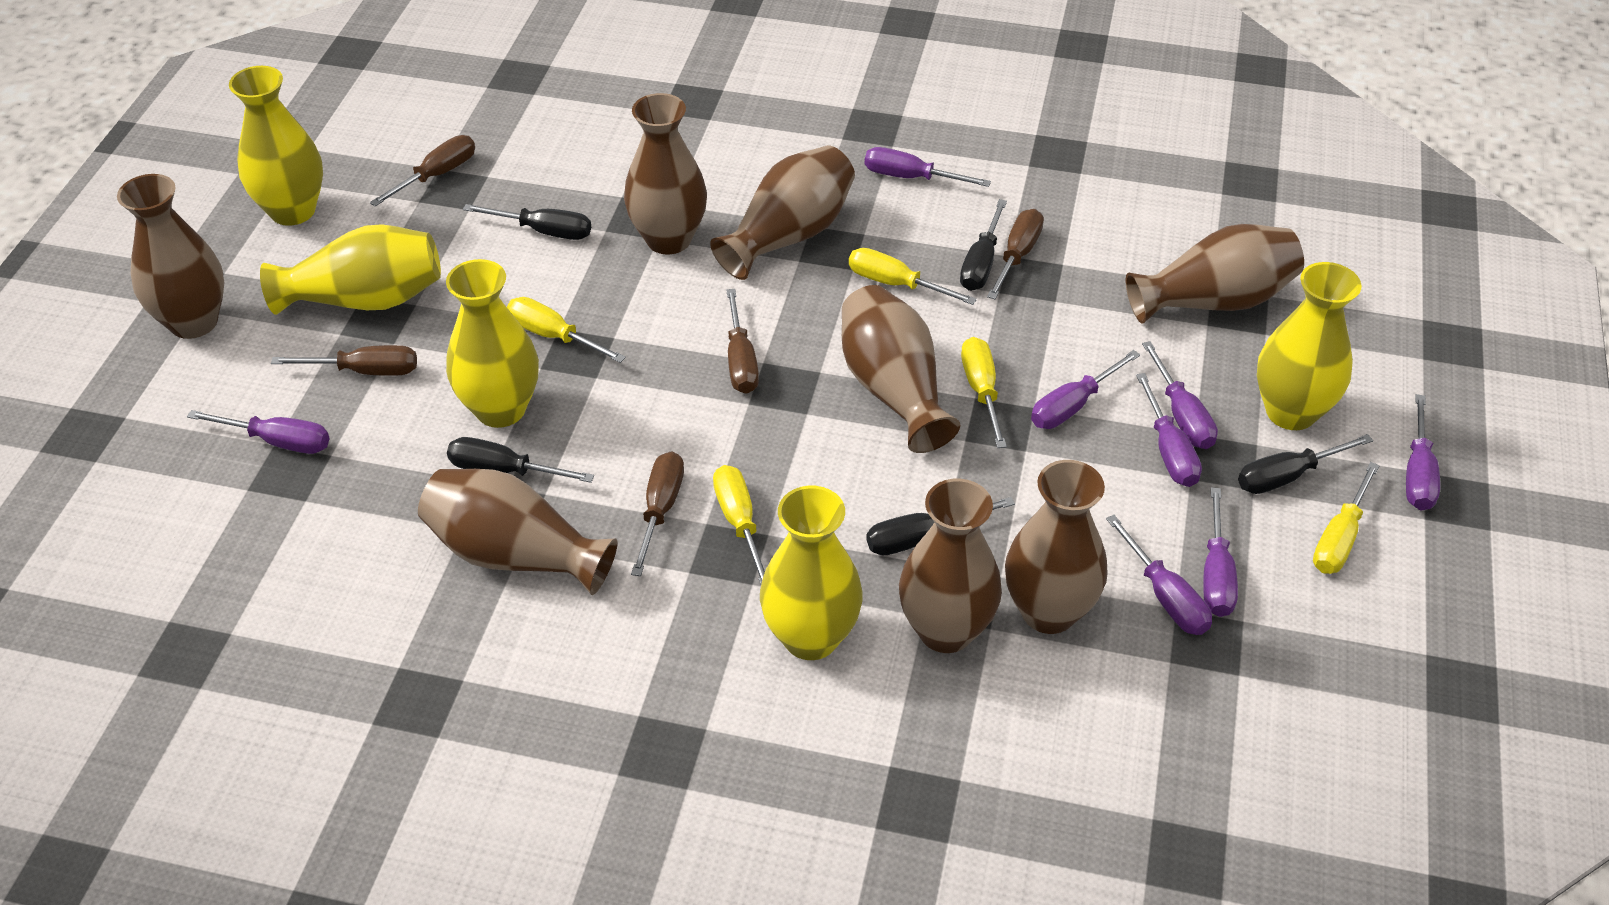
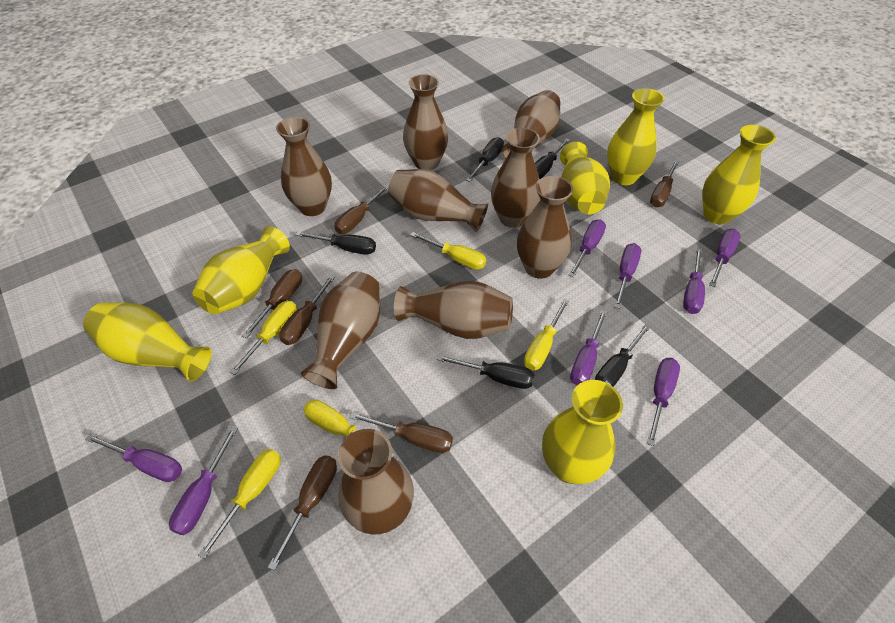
brown screwdriver: 5 -> 6
brown vase: 8 -> 9
yellow vase: 5 -> 6

